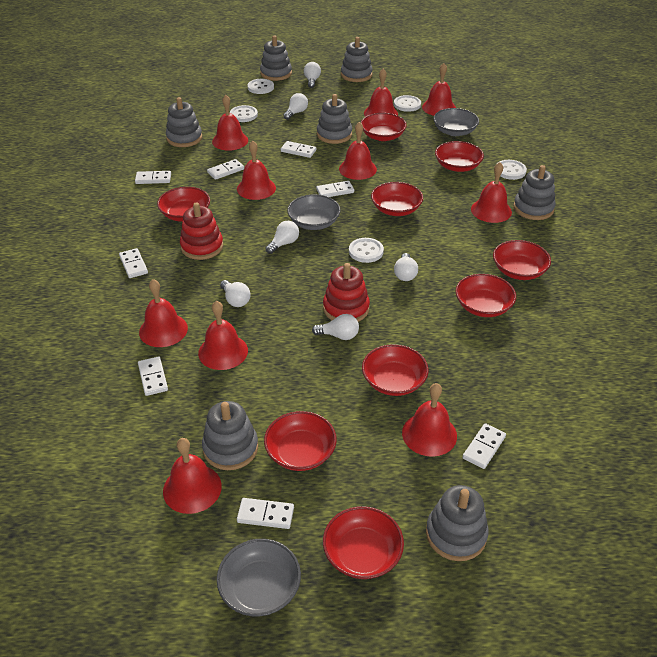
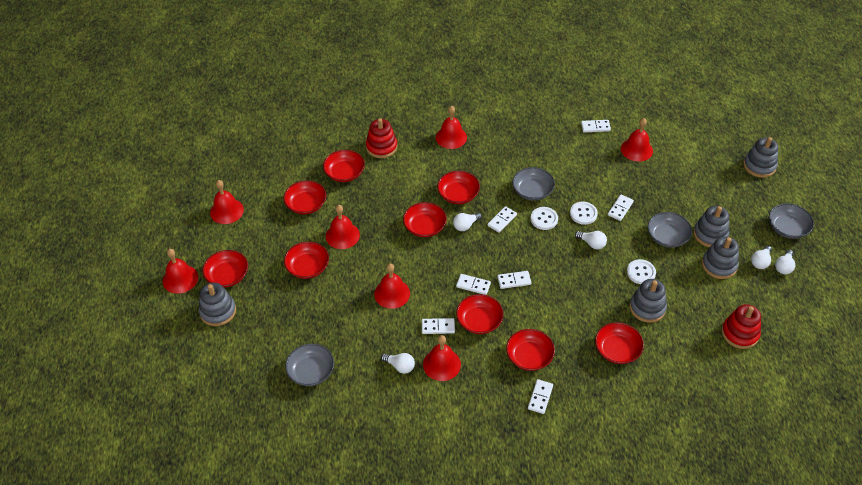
grey bowl: 3 -> 4
grey stacking toy: 7 -> 5
red bell: 10 -> 7
white button: 5 -> 3
white domino: 8 -> 7
white light bulb: 6 -> 5

